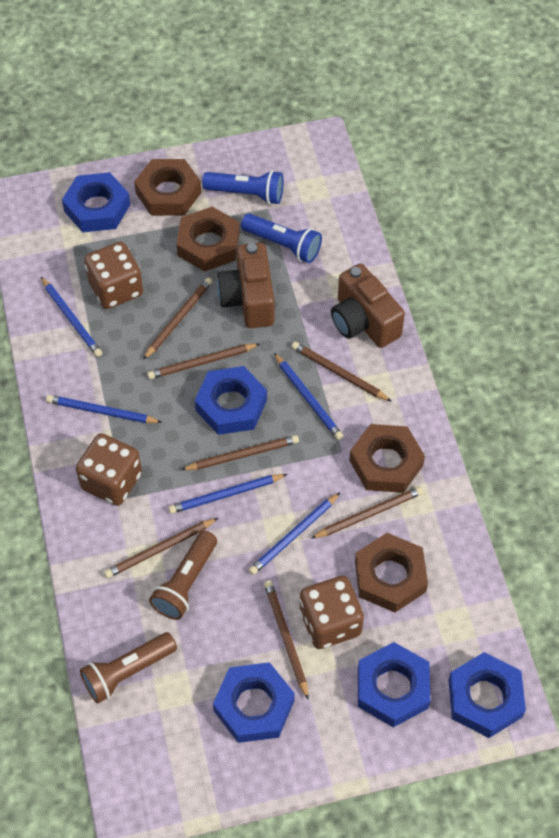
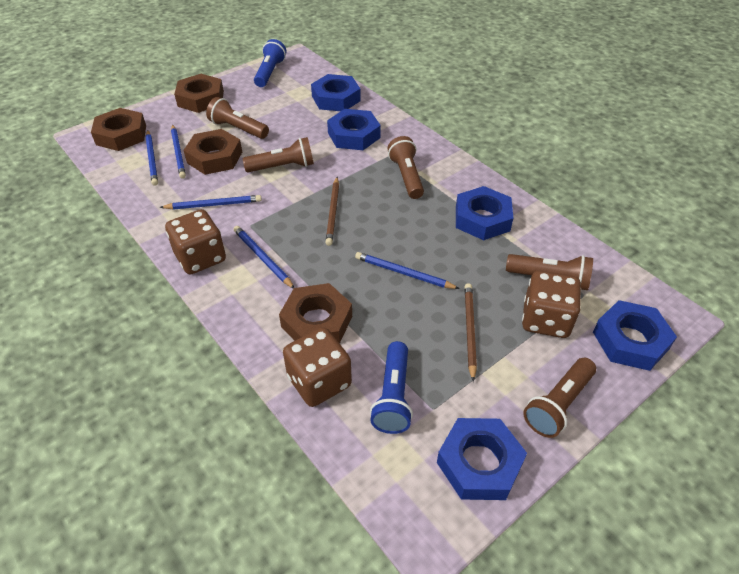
brown camera: 2 -> 0
brown flashlight: 2 -> 5
brown pencil: 7 -> 2

